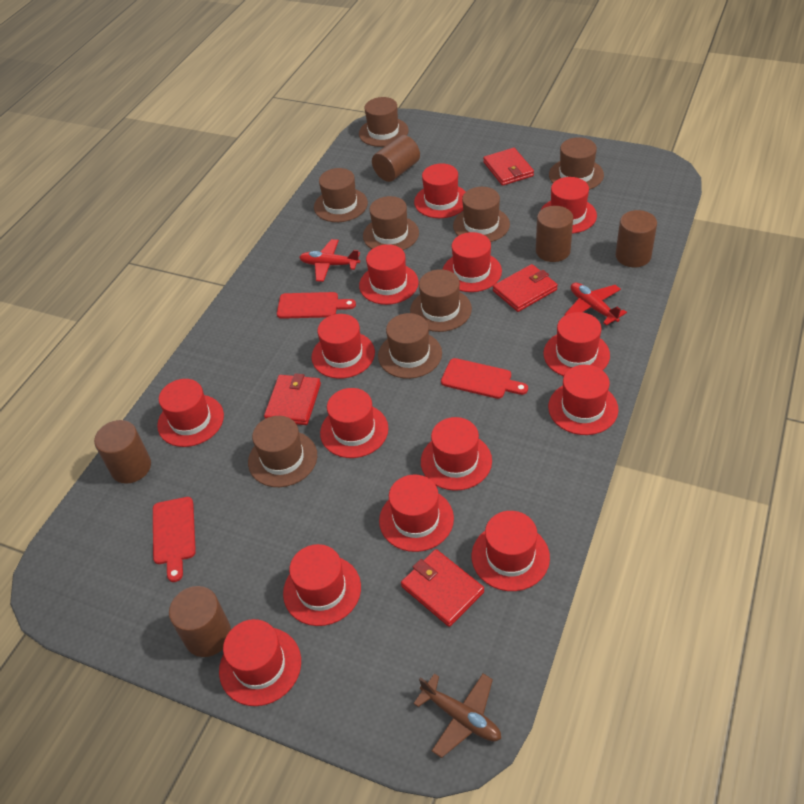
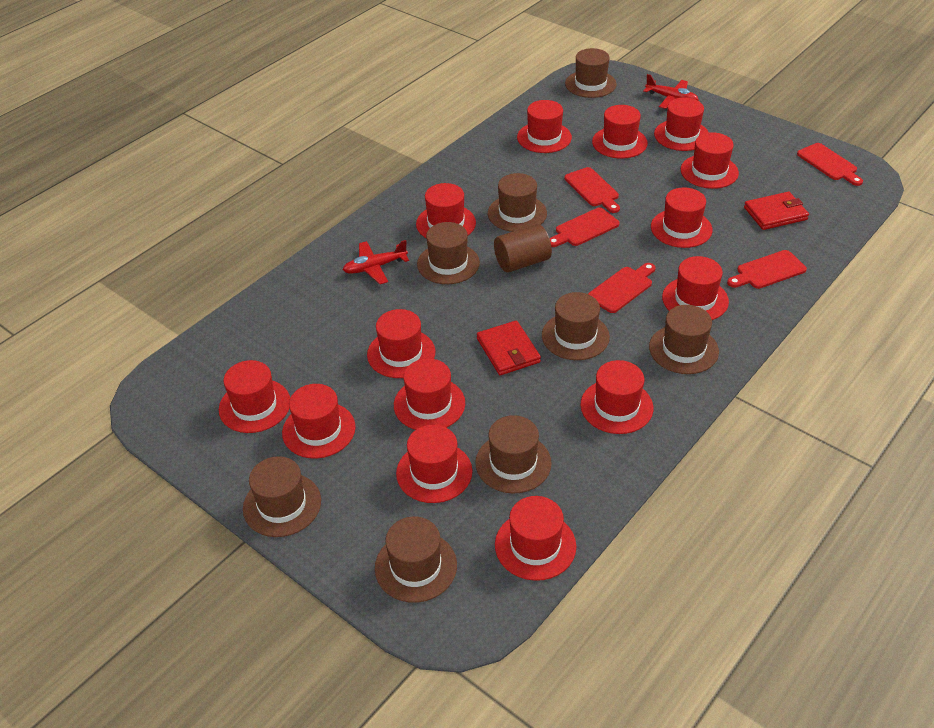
brown cylinder: 5 -> 1
brown plane: 1 -> 0
red cutting board: 3 -> 5
red wallet: 4 -> 2

